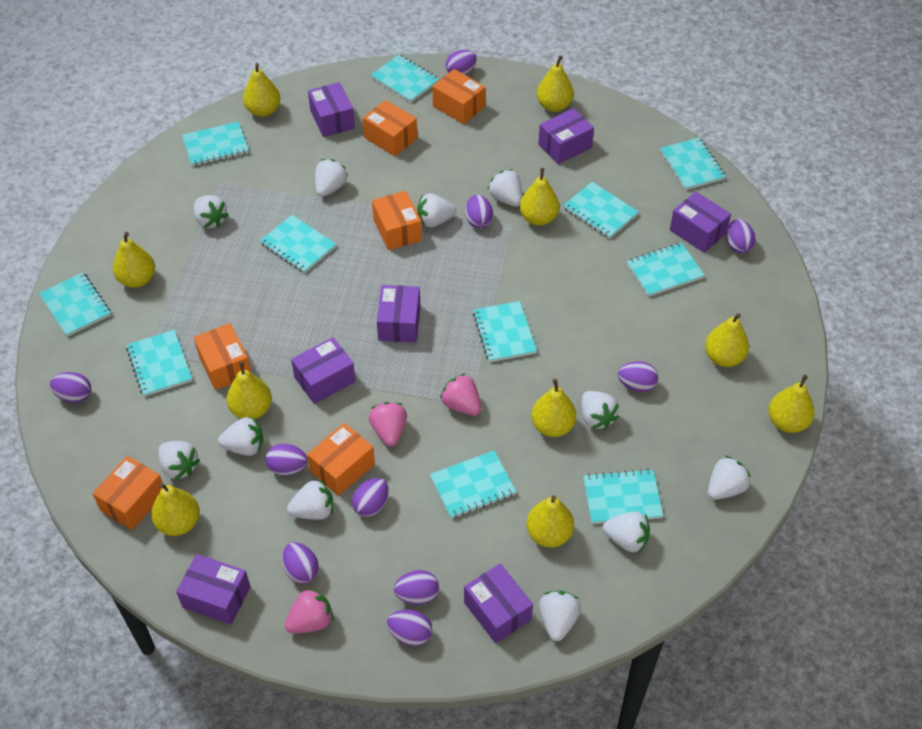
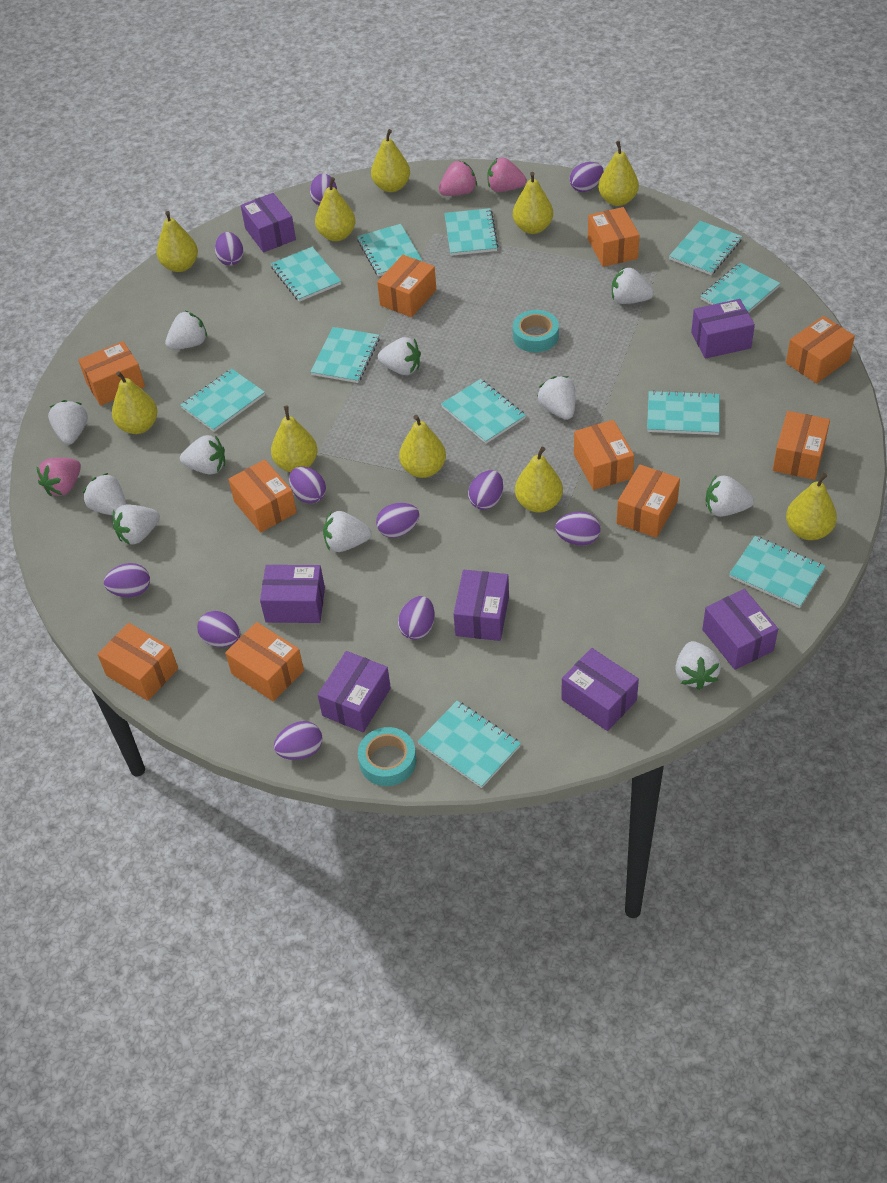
orange box: 6 -> 10
purple egg: 10 -> 11
turquoise tape: 0 -> 2

